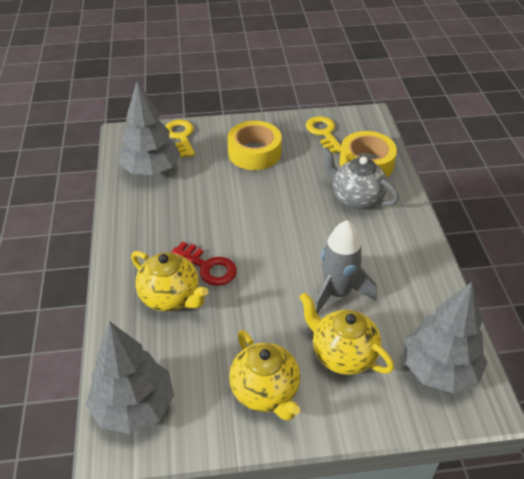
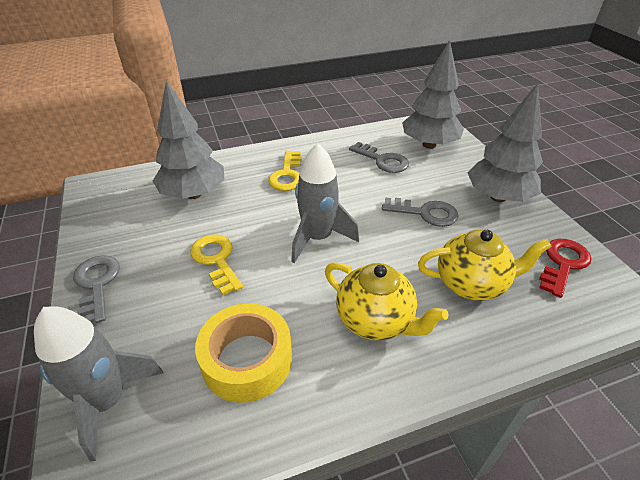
grey key: 0 -> 3
grey rocket: 1 -> 2
grey teapot: 1 -> 0
yellow tape: 2 -> 1
yellow teapot: 3 -> 2

